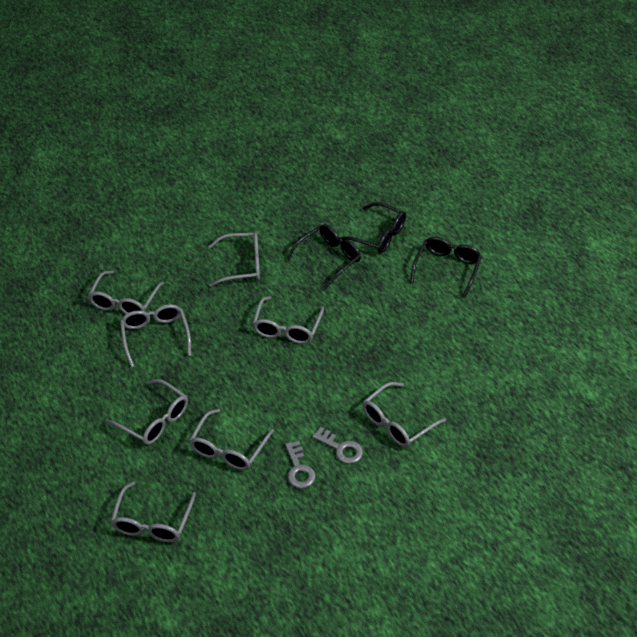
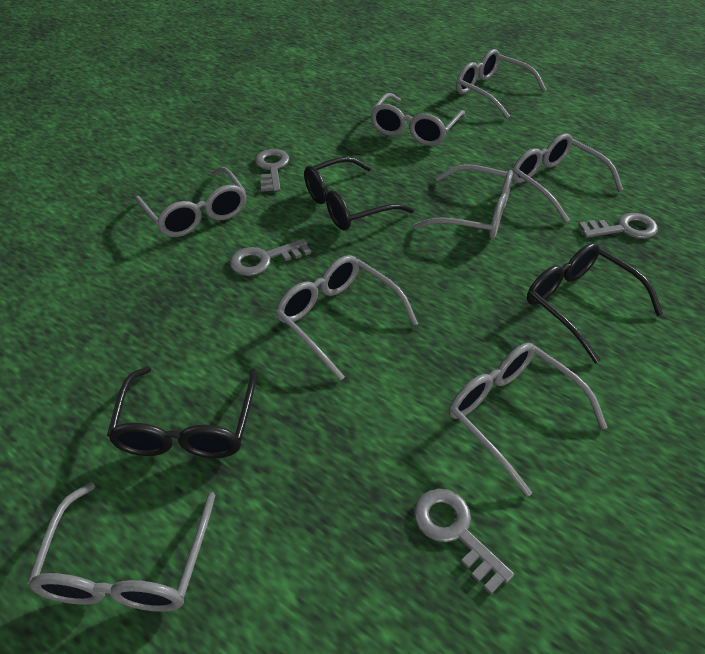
grey key: 2 -> 4

